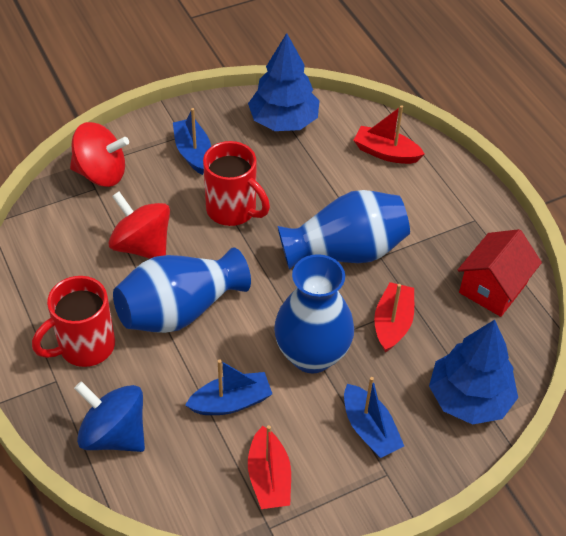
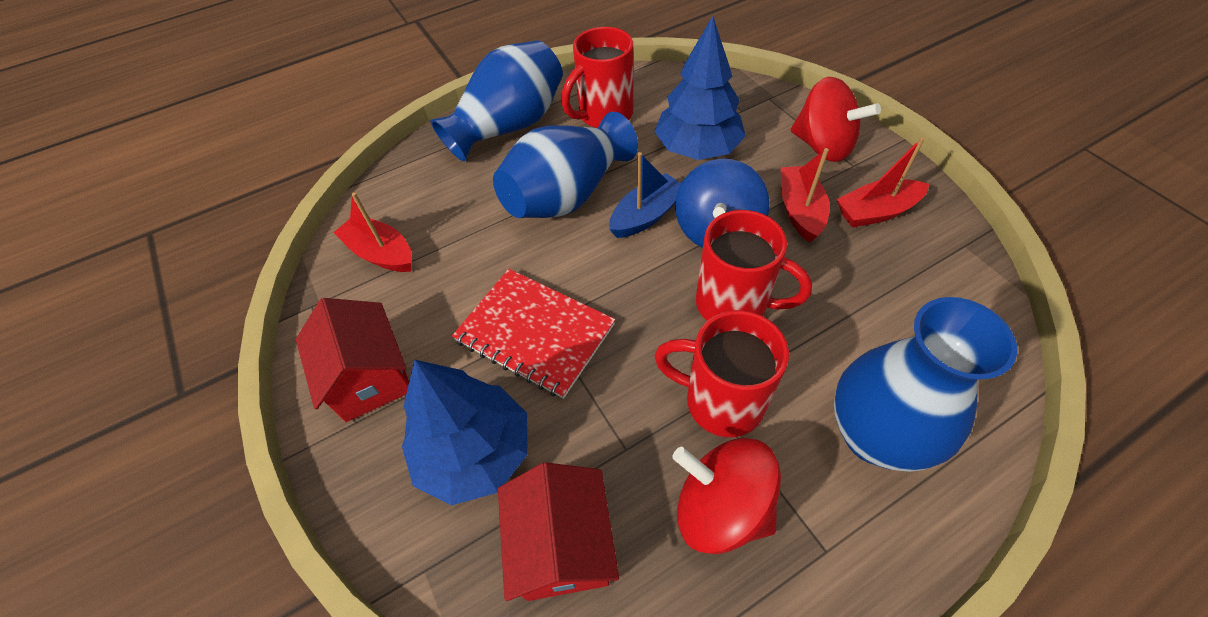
blue boat: 3 -> 1
red house: 1 -> 2
red mug: 2 -> 3
red notebook: 0 -> 1

